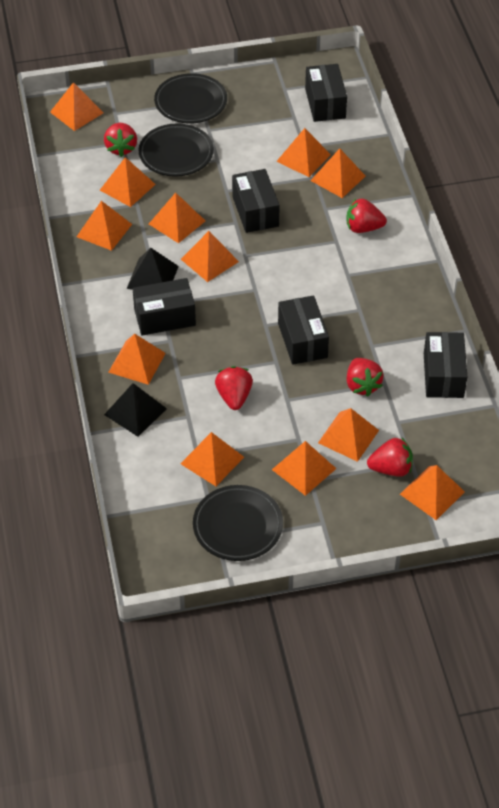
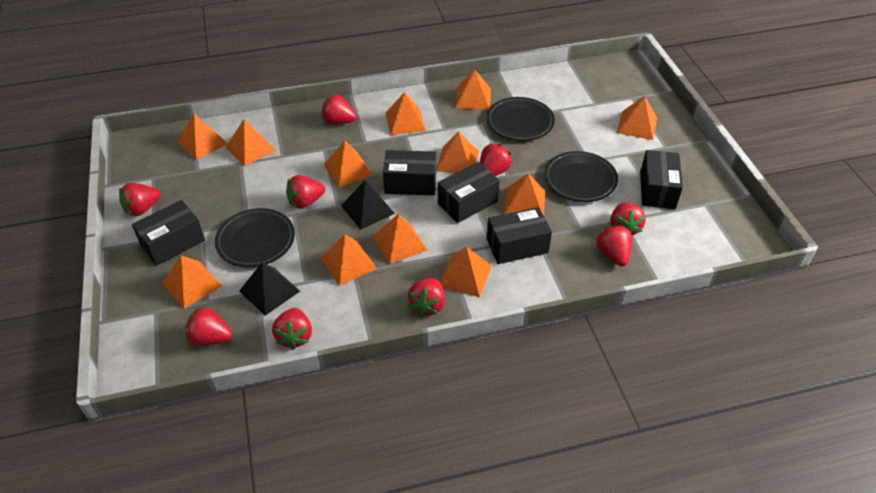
red strawberry: 5 -> 9

